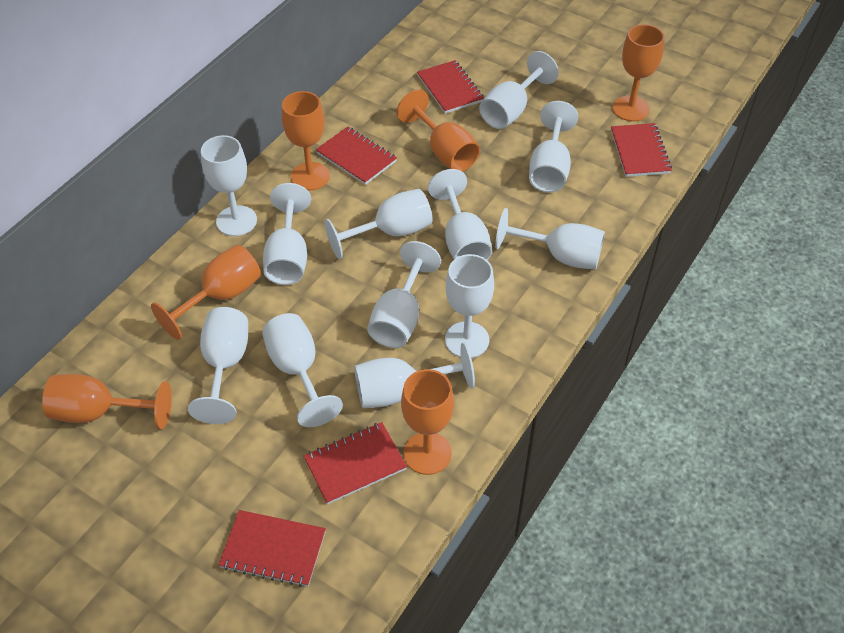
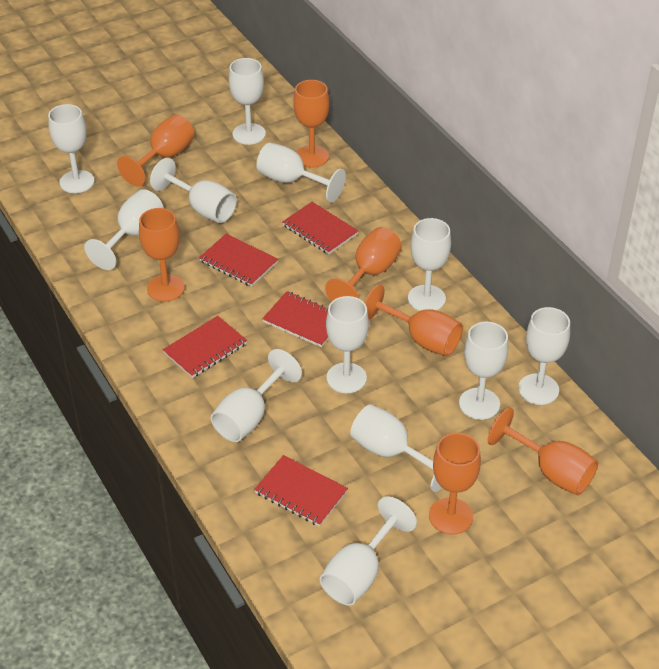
orange goblet: 6 -> 7

